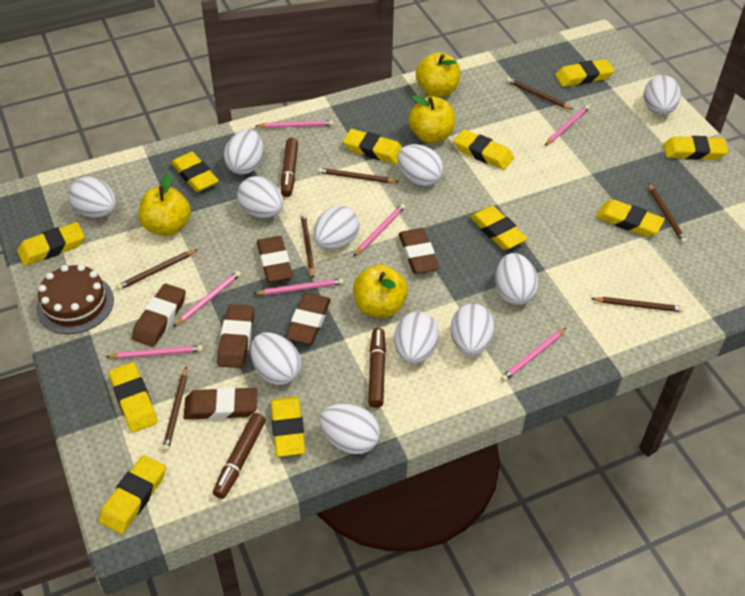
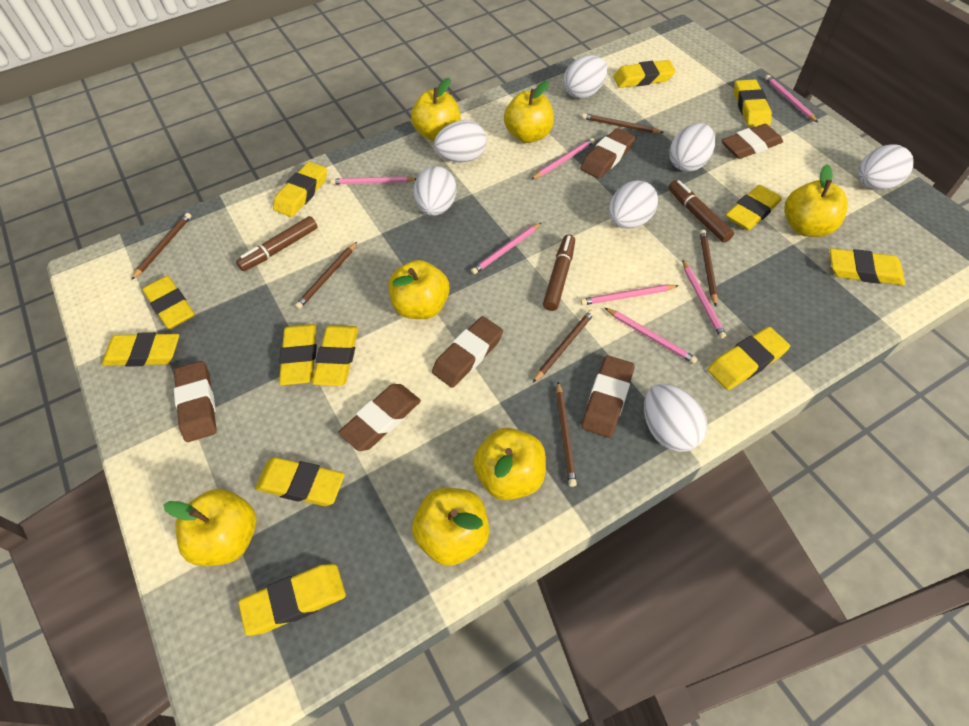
brown cake: 1 -> 0
brown pencil: 7 -> 6
white egg: 11 -> 7
yellow apple: 4 -> 7
yellow eraser: 11 -> 12

